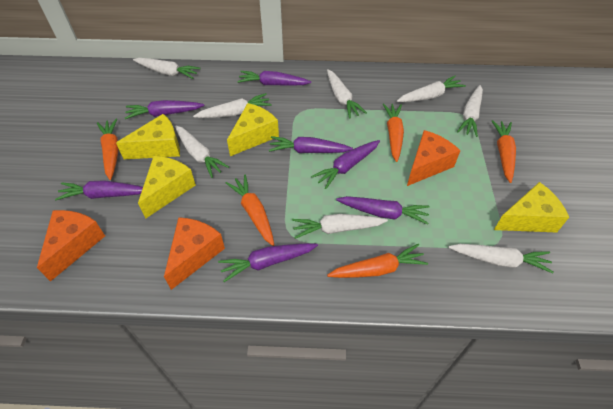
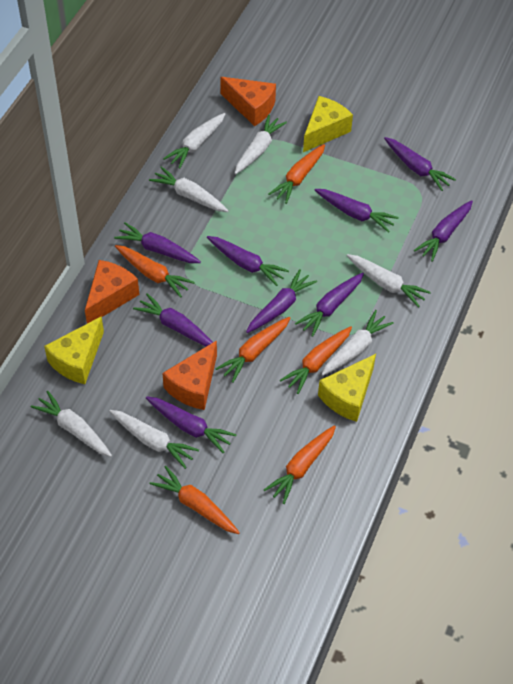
orange carrot: 5 -> 6
purple carrot: 7 -> 9
white carrot: 8 -> 7
yellow cheese: 4 -> 3

